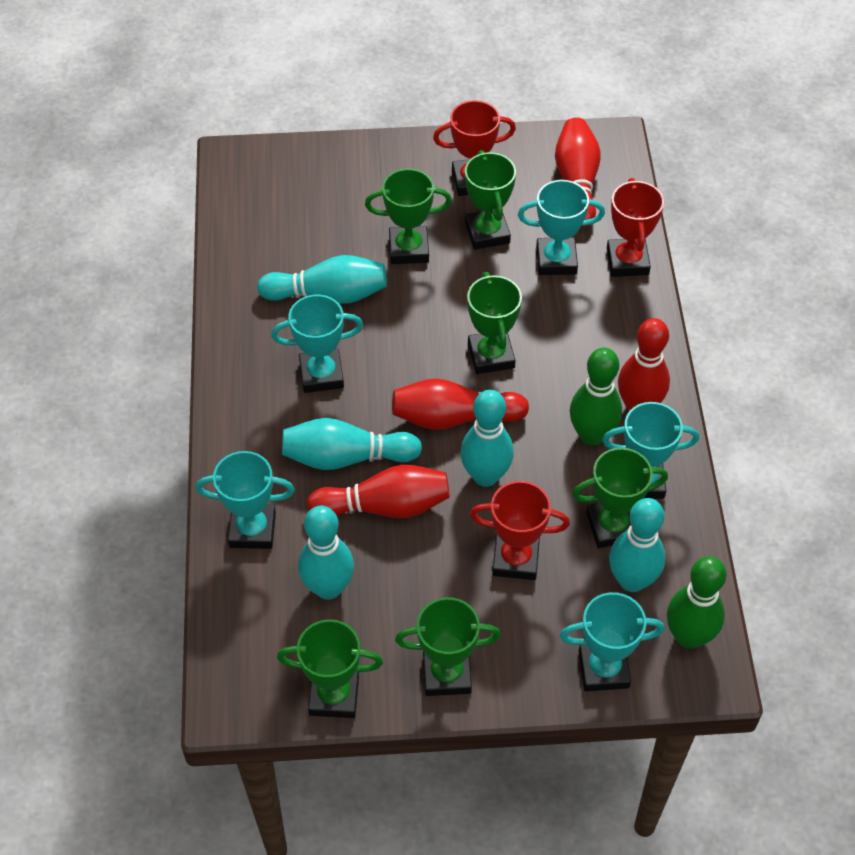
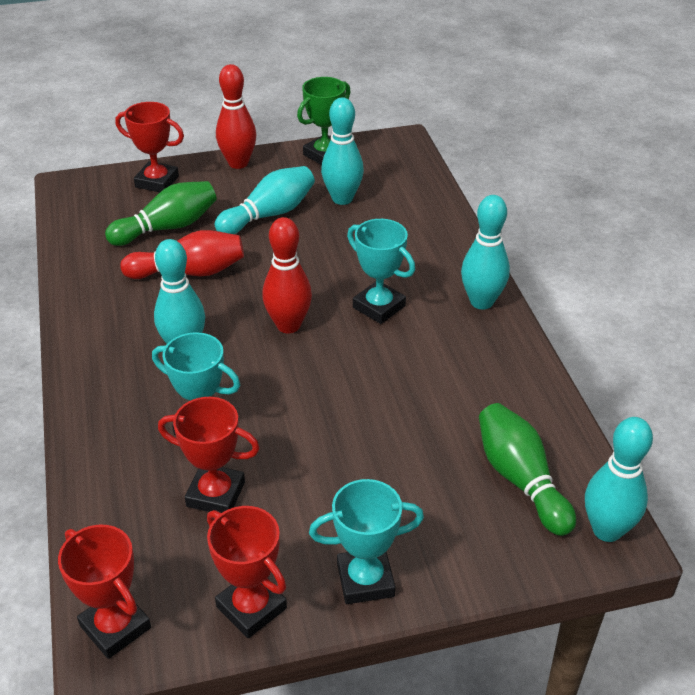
green trophy: 6 -> 1
red bowling pin: 4 -> 3
red trophy: 3 -> 4
turquoise trophy: 5 -> 3

